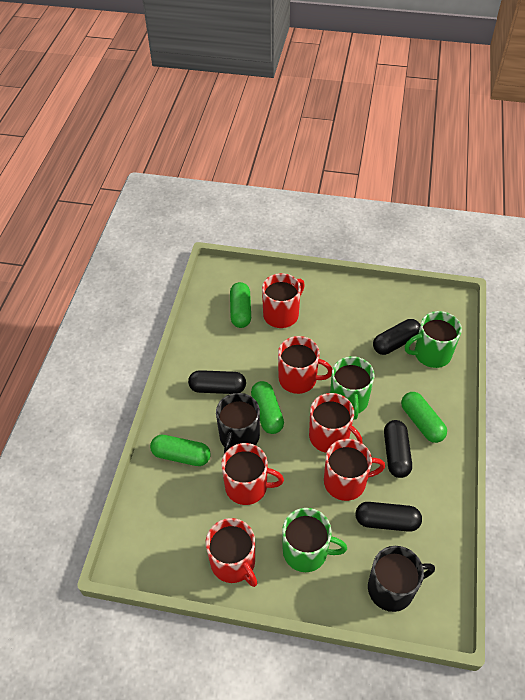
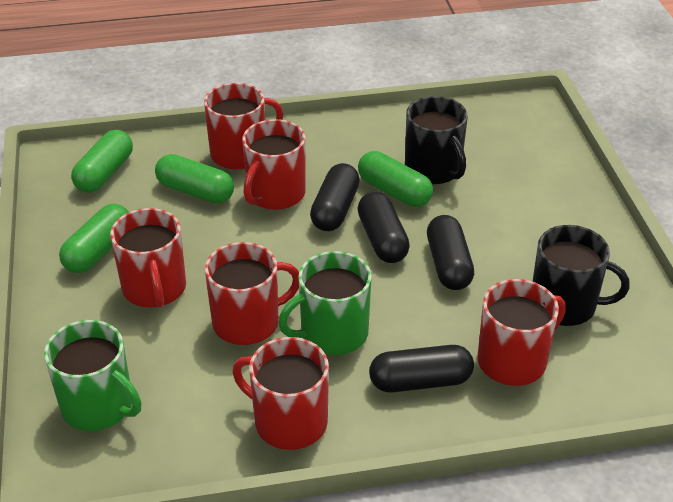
green mug: 3 -> 2

